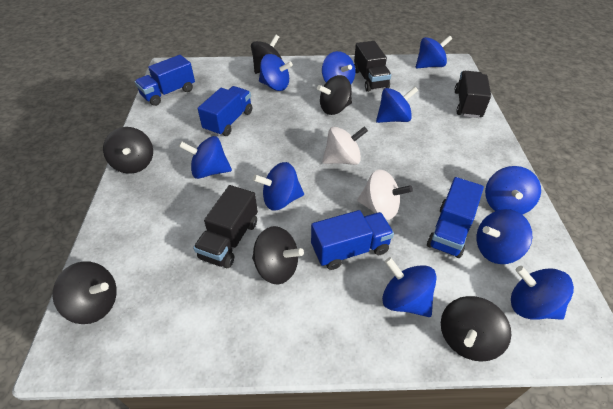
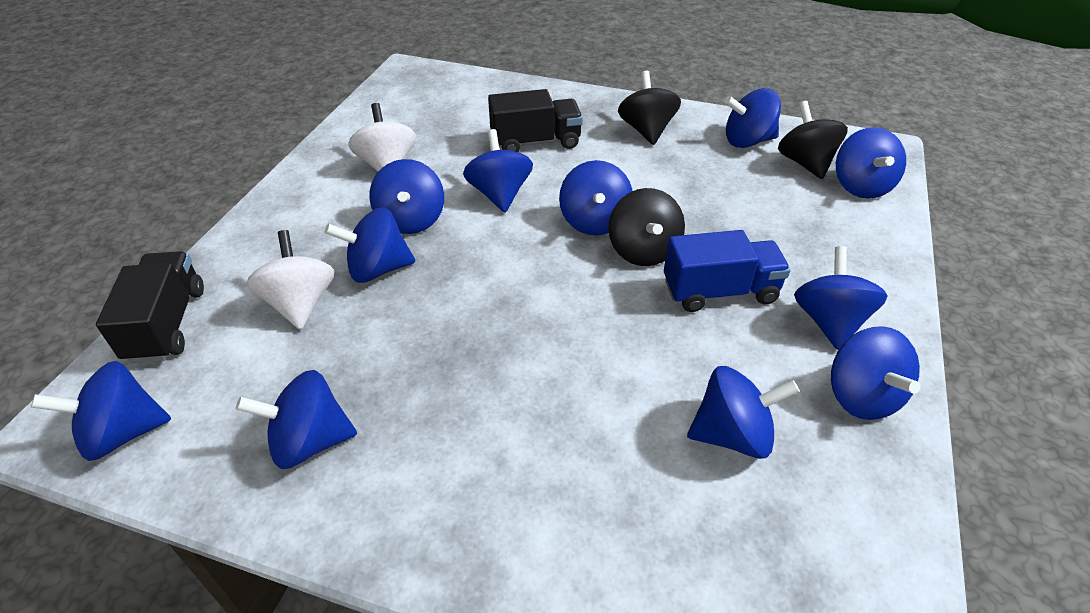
black spinning top: 6 -> 3
black truck: 3 -> 2
blue spinning top: 10 -> 11
blue truck: 4 -> 1

